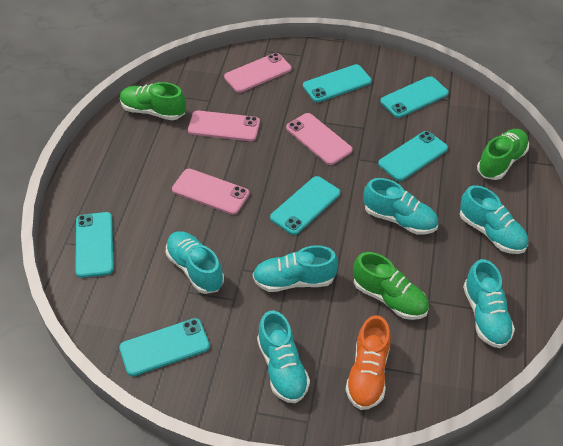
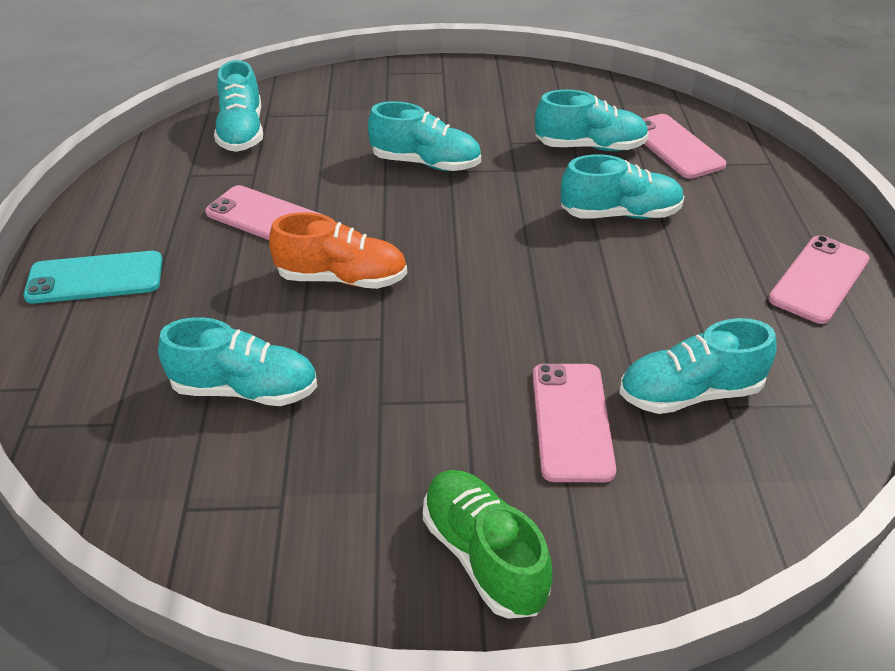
green shoe: 3 -> 1
turquoise phone: 6 -> 1

